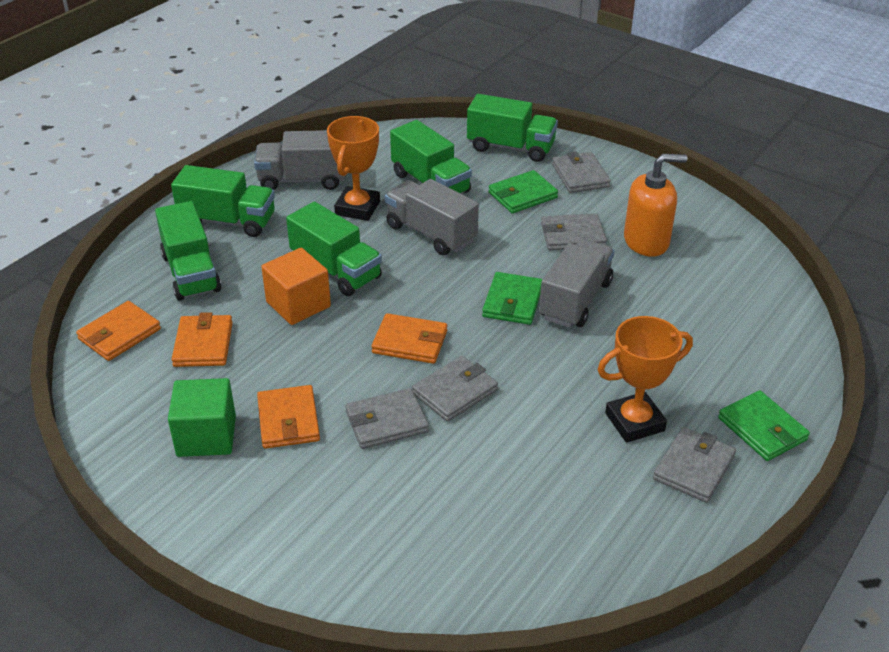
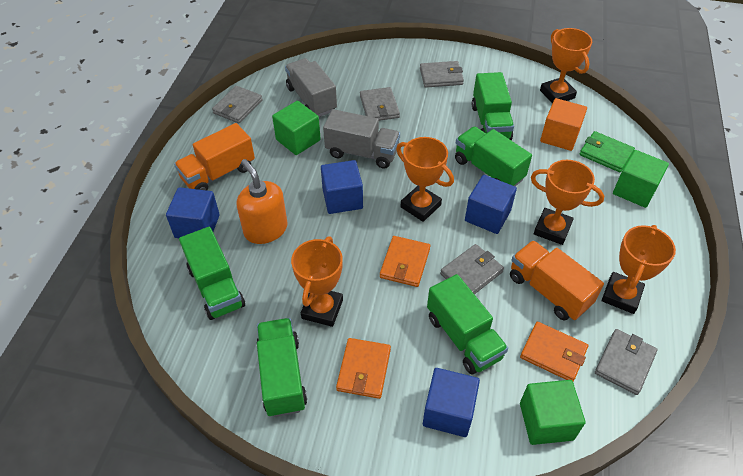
blue cube: 0 -> 4
green cube: 1 -> 3
green wallet: 3 -> 1
grey truck: 3 -> 2
orange trophy: 2 -> 5
orange truck: 0 -> 2
orange wallet: 4 -> 3

